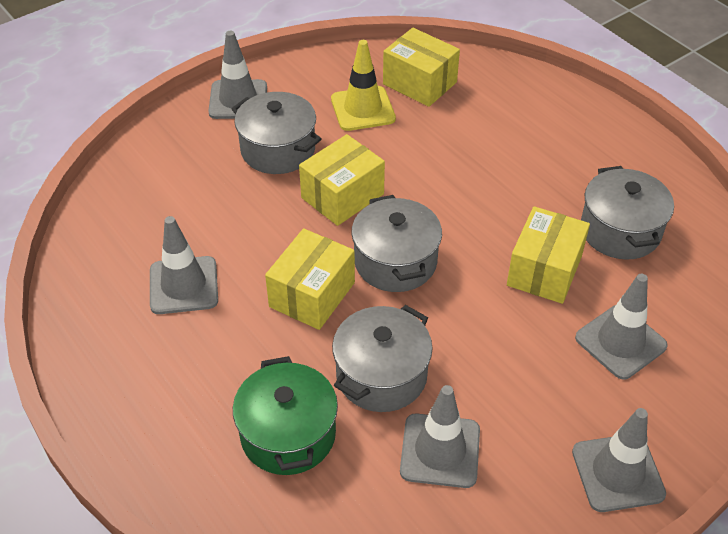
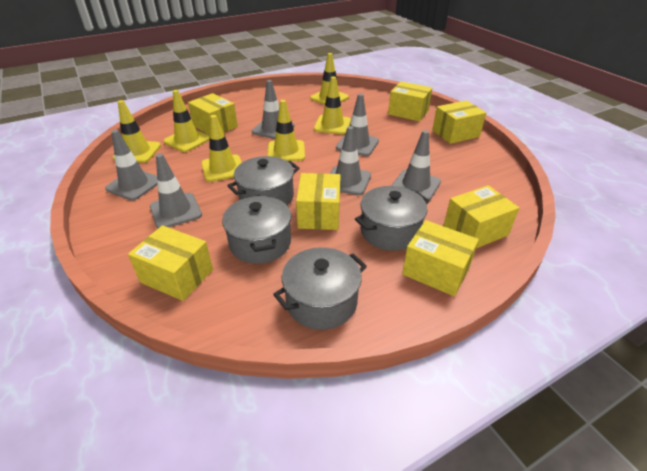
green pot: 1 -> 0
grey traffic cone: 5 -> 6
yellow box: 4 -> 7
yellow traffic cone: 1 -> 6

